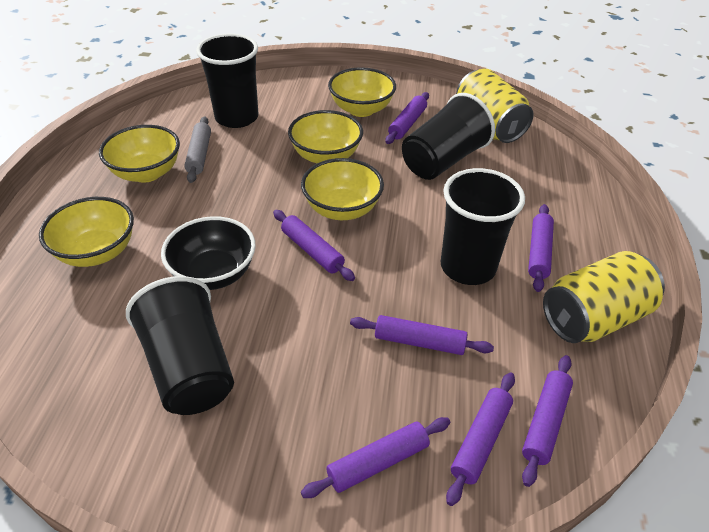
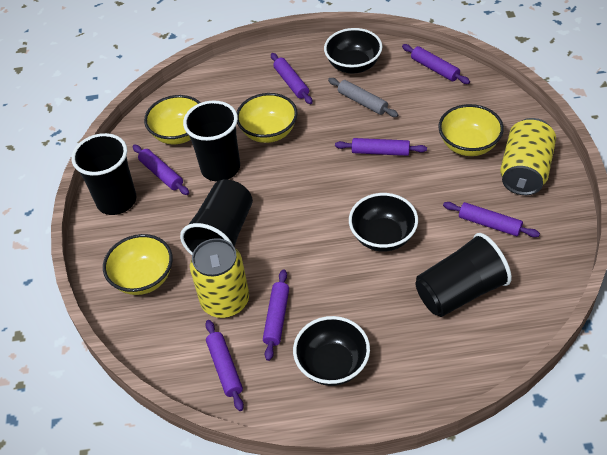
black bowl: 1 -> 3
yellow bowl: 5 -> 4

